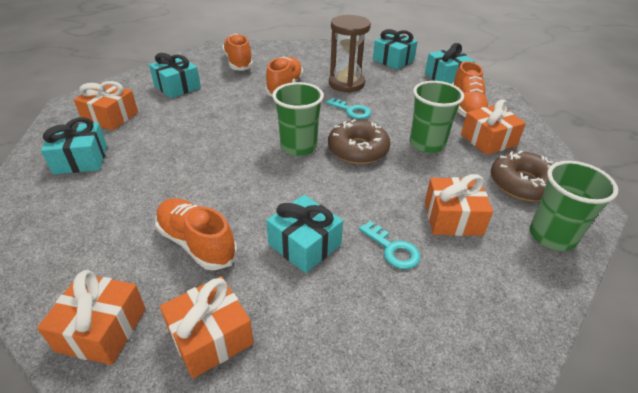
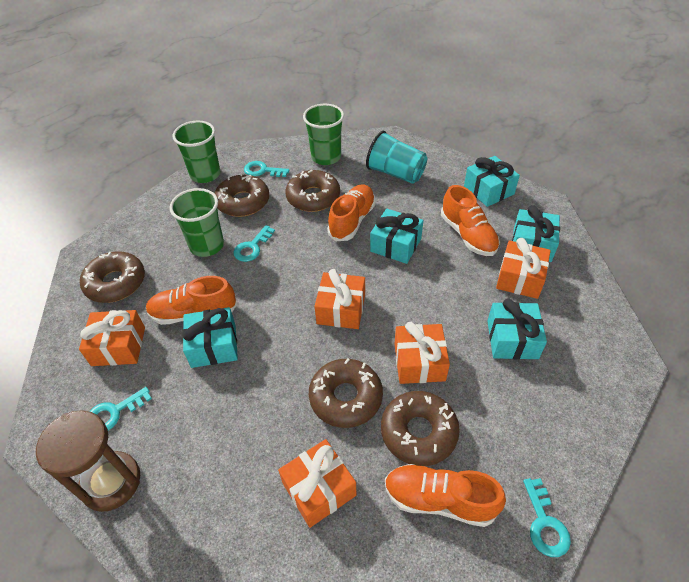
brown donut: 2 -> 5
turquoise cup: 0 -> 1
turquoise key: 2 -> 4

